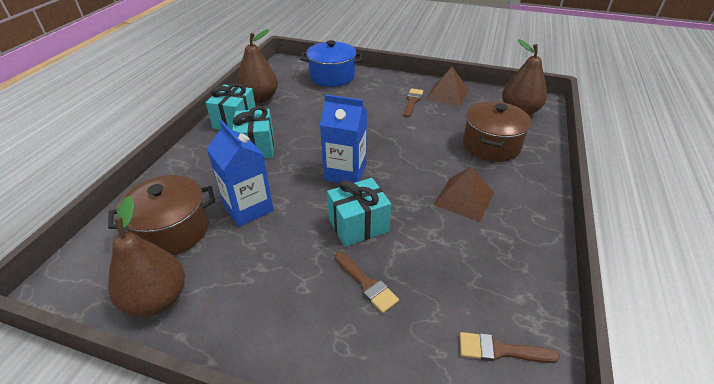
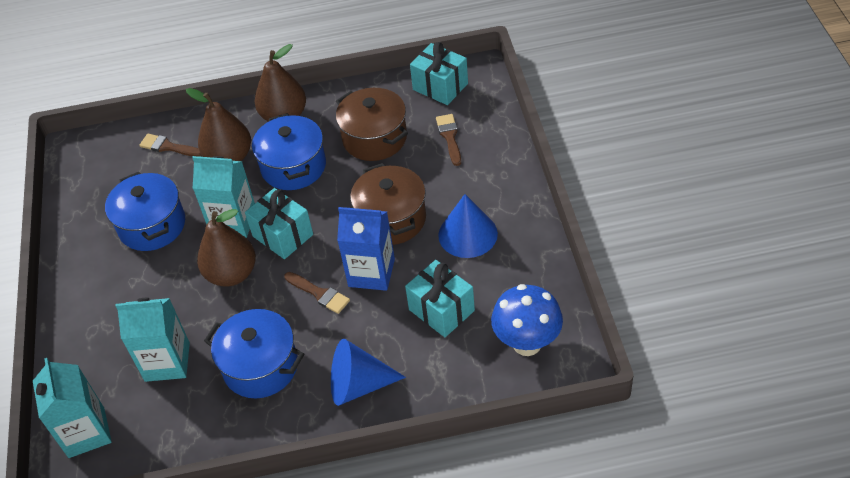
blue carton: 2 -> 1
blue cone: 0 -> 2
blue mushroom: 0 -> 1
blue pot: 1 -> 3
brown pyramid: 2 -> 0
turquoise carton: 0 -> 3

